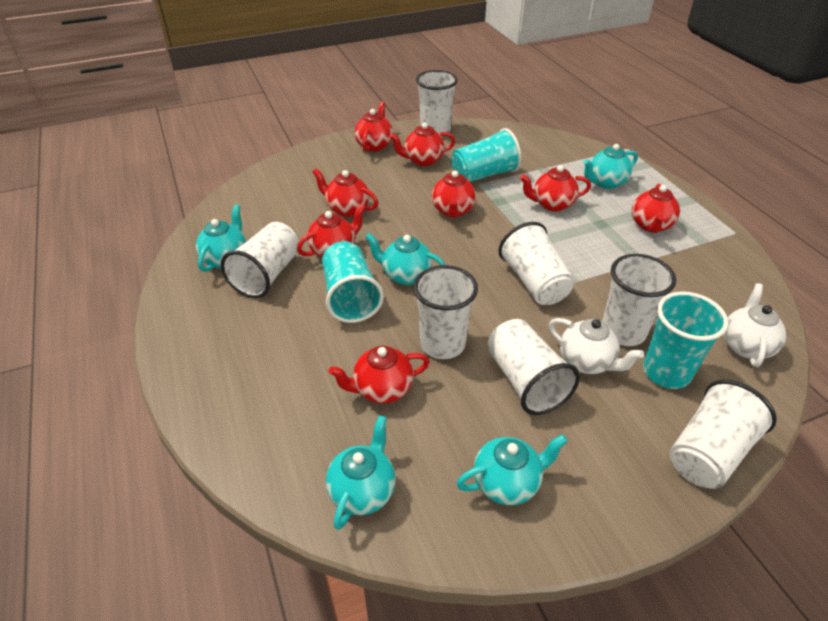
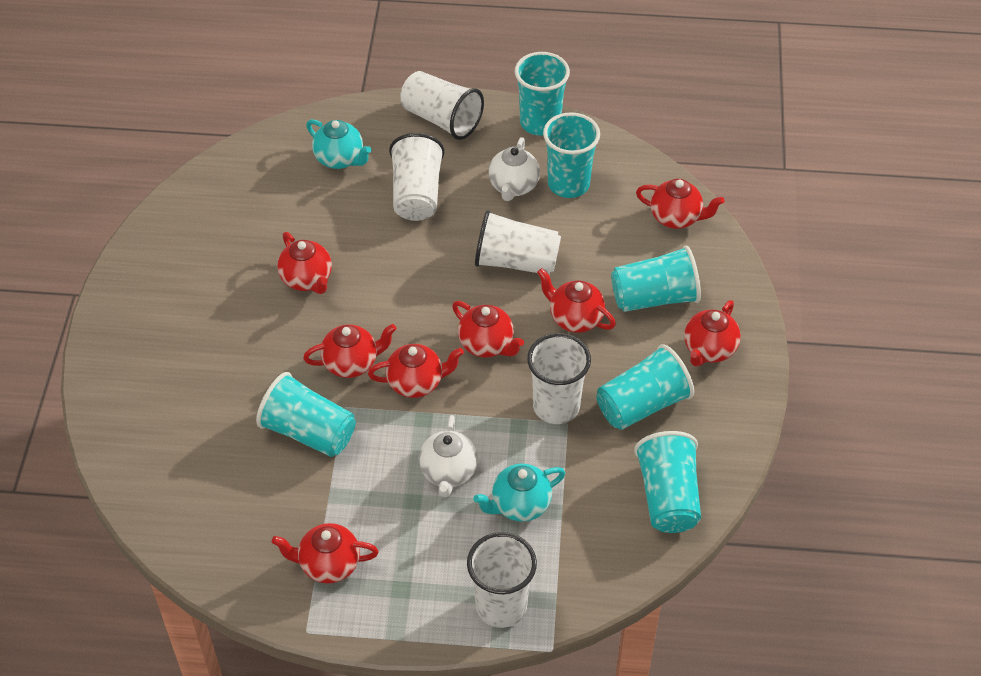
turquoise cup: 3 -> 6
turquoise teapot: 5 -> 2
white cup: 7 -> 5

